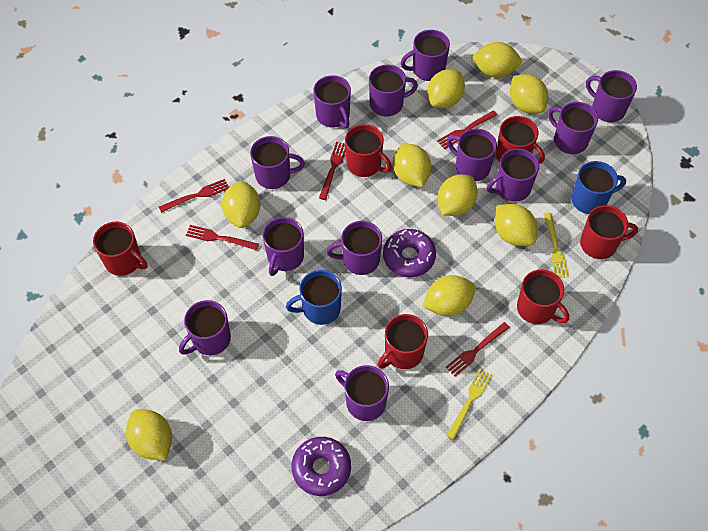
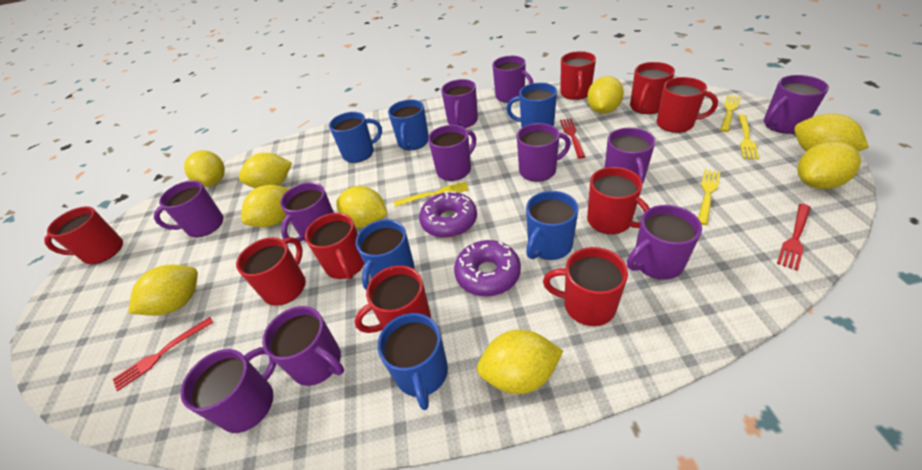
blue mug: 2 -> 6
purple mug: 12 -> 11
red fork: 5 -> 3
red mug: 6 -> 9
yellow fork: 2 -> 4

